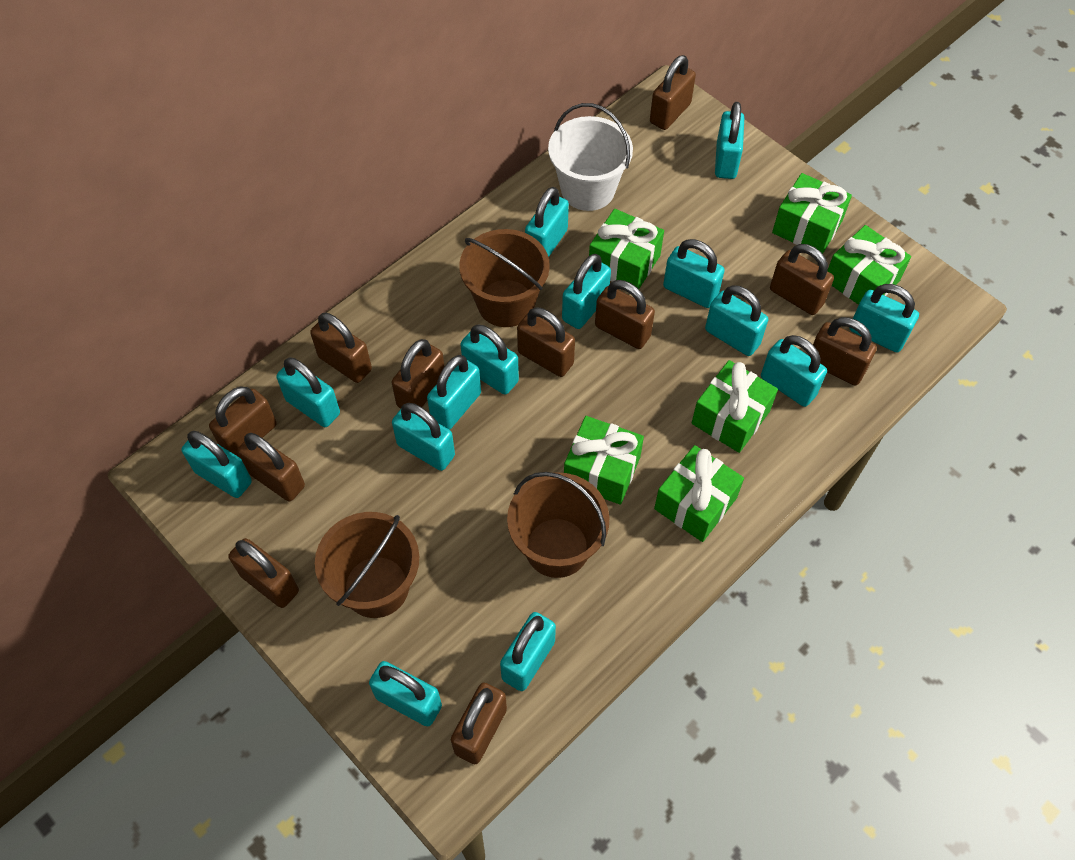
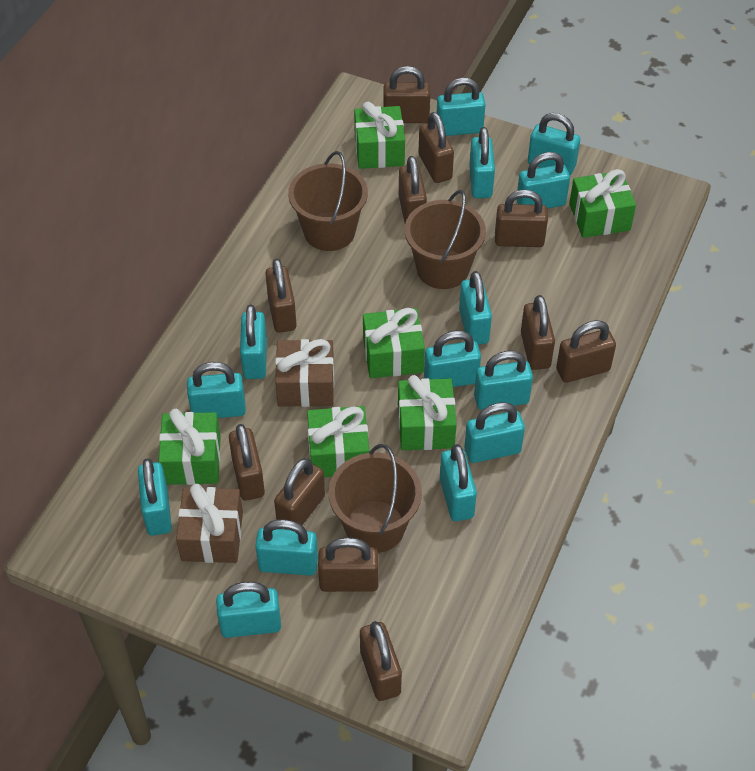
brown gift: 0 -> 2
white bucket: 1 -> 0

